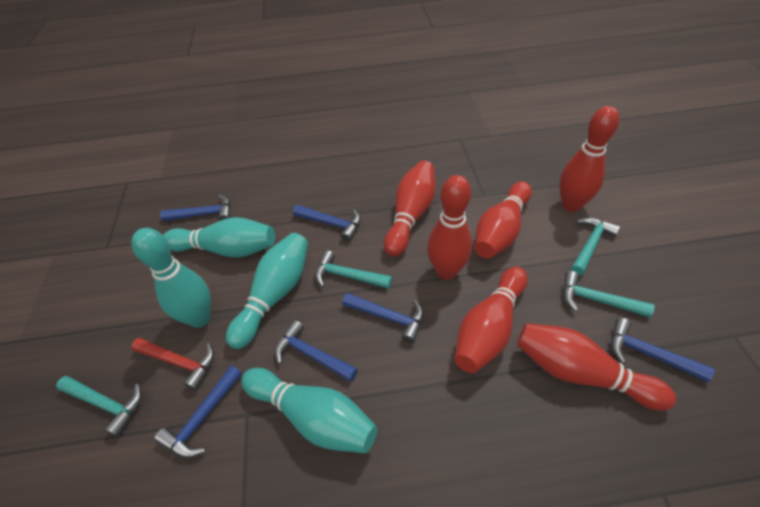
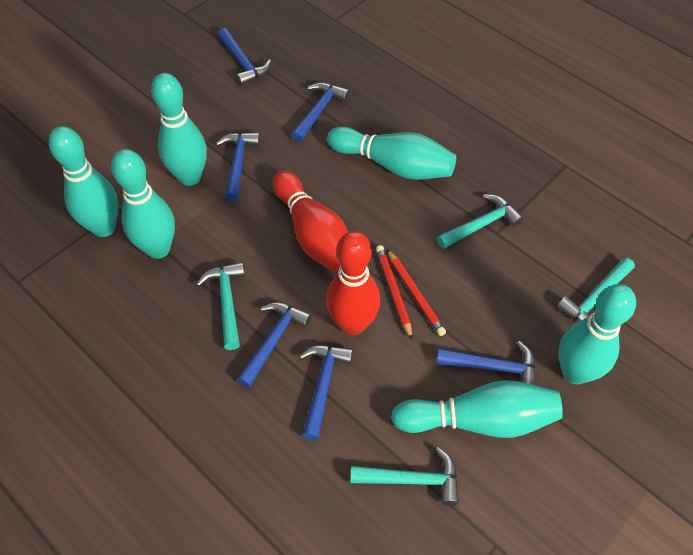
red bowling pin: 6 -> 2
red hammer: 1 -> 0
red pencil: 0 -> 2
turquoise bowling pin: 4 -> 6

